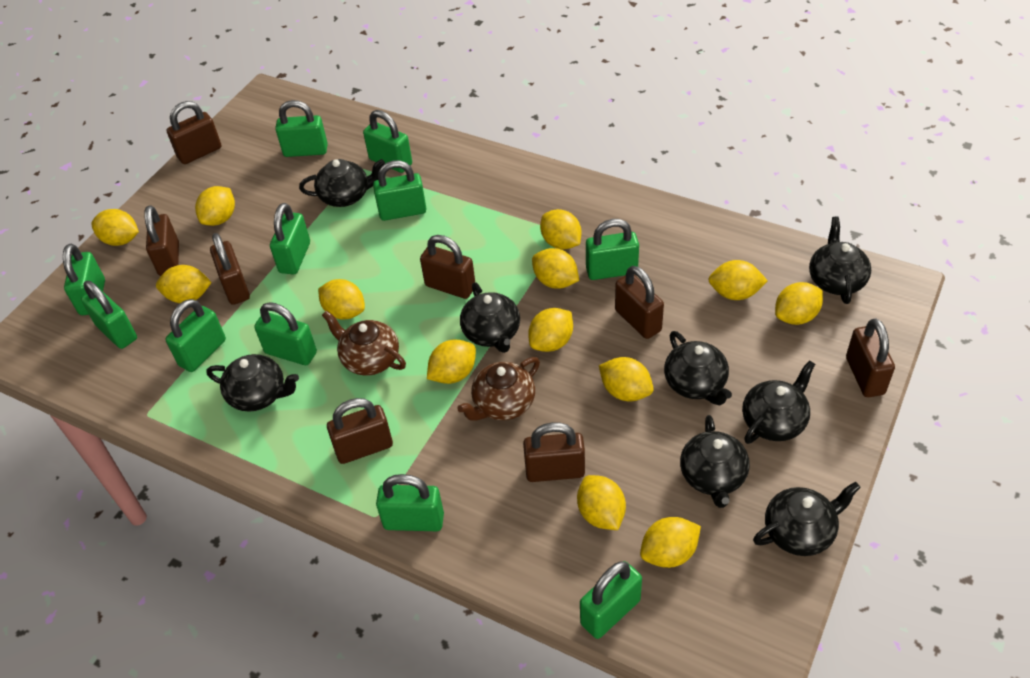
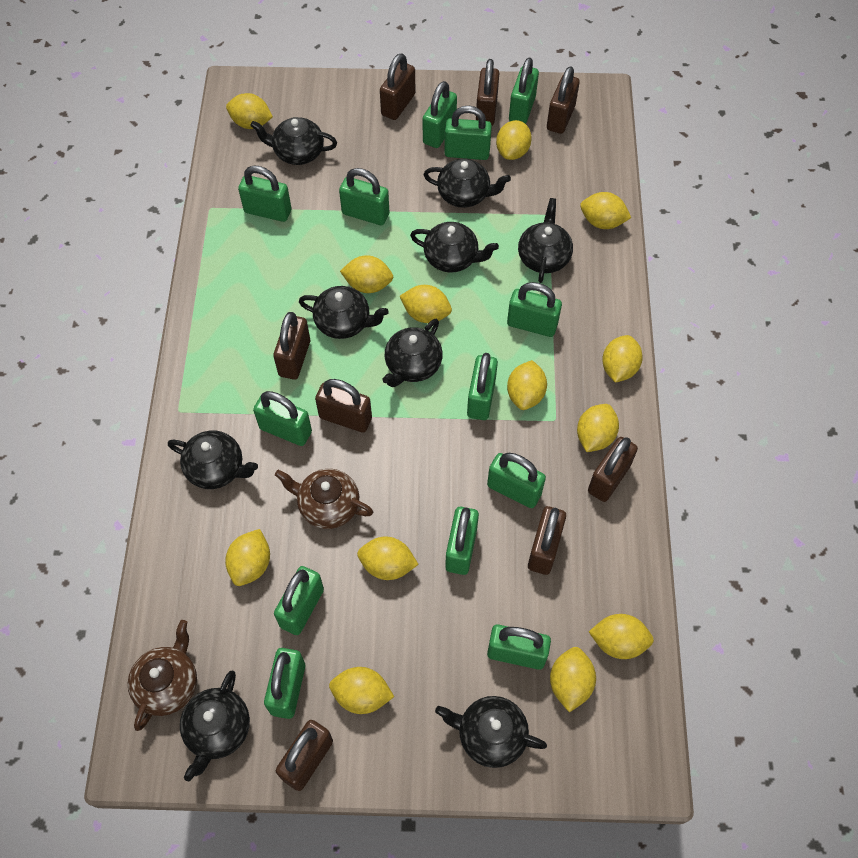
black teapot: 8 -> 9
green padlock: 11 -> 13

